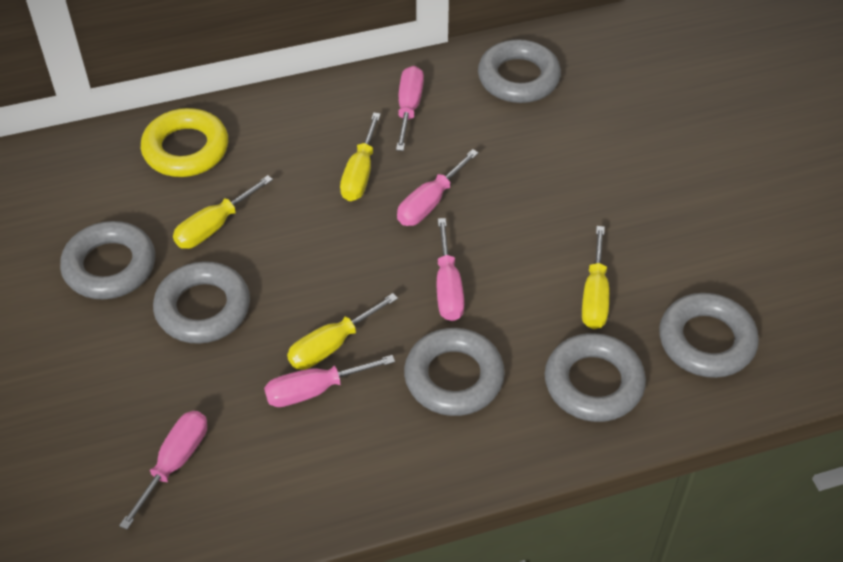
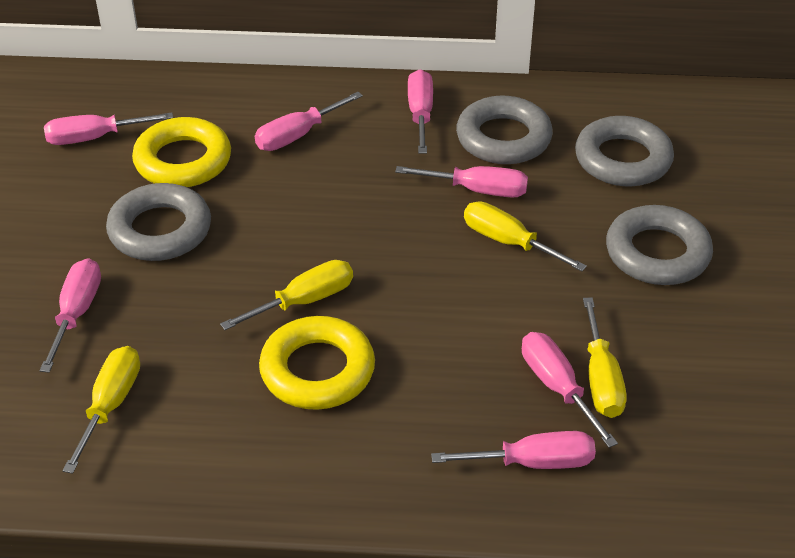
grey ring: 6 -> 4
pink screwdriver: 5 -> 7
yellow ring: 1 -> 2

